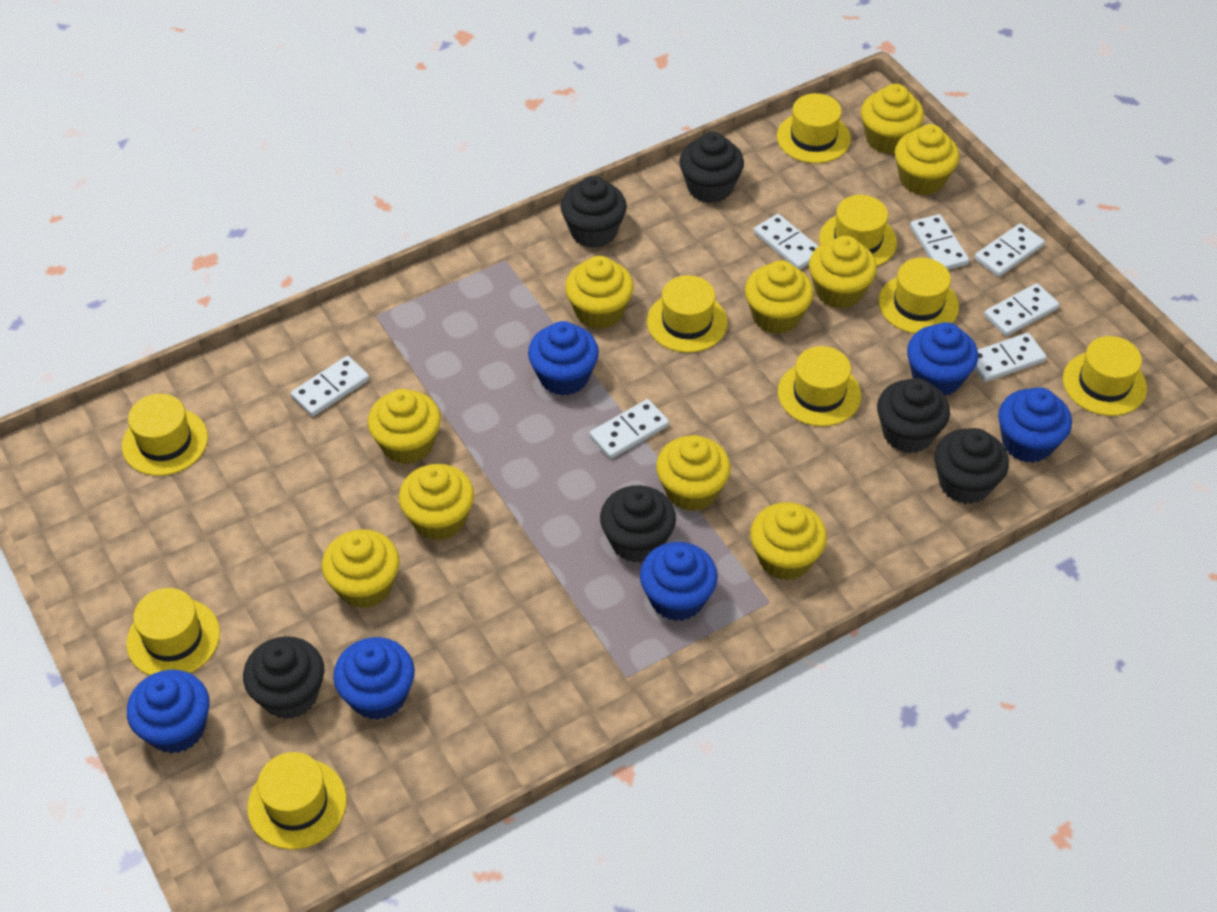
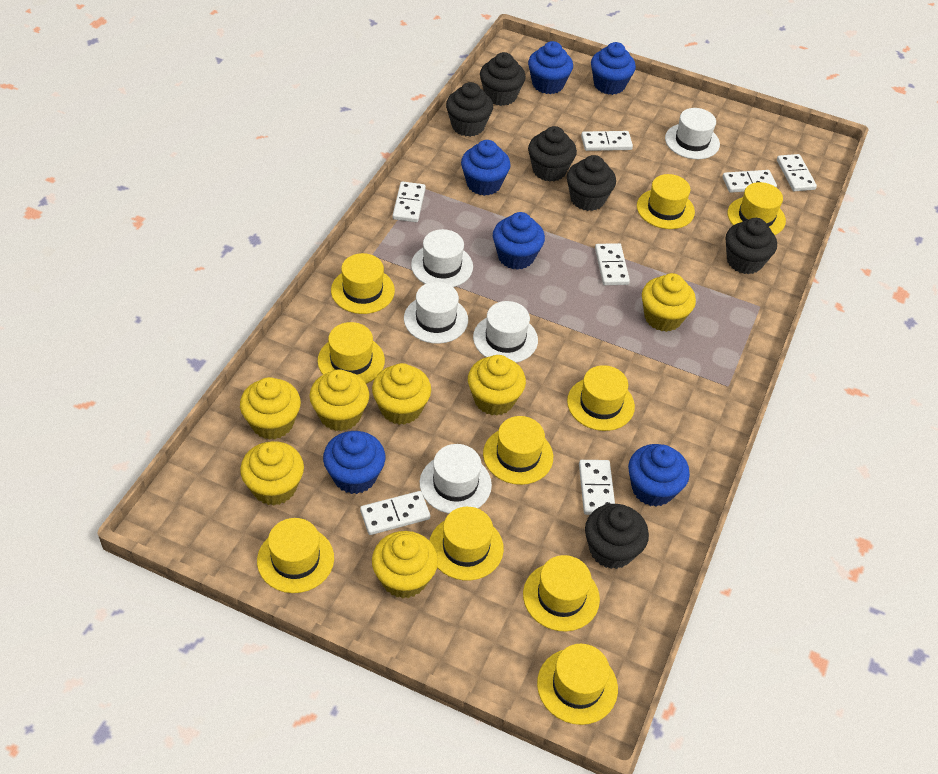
white hat: 0 -> 5
yellow cupcake: 10 -> 7
yellow hat: 9 -> 10

